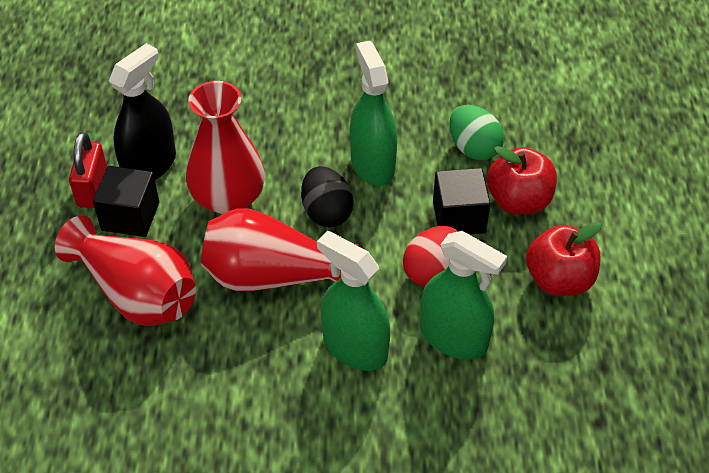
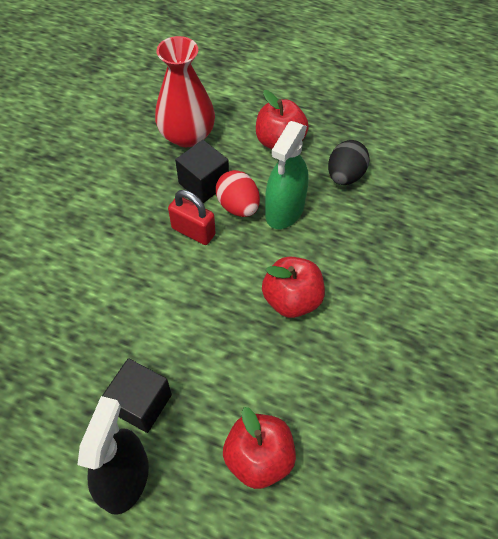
green egg: 1 -> 0
green spray bottle: 3 -> 1
red apple: 2 -> 3
red vase: 3 -> 1

